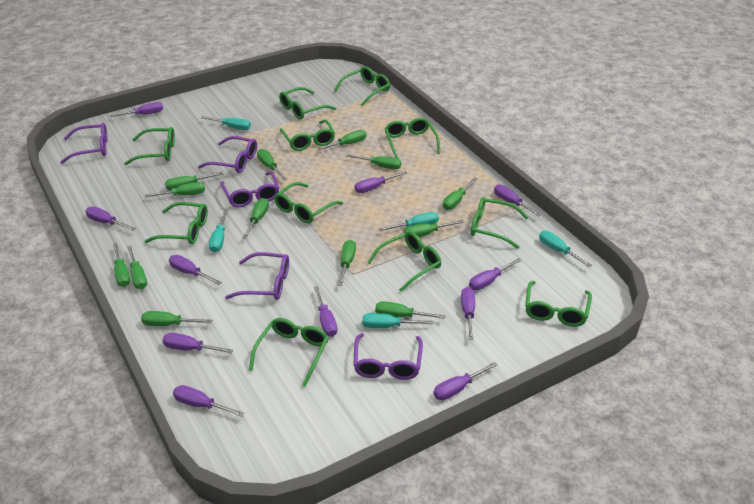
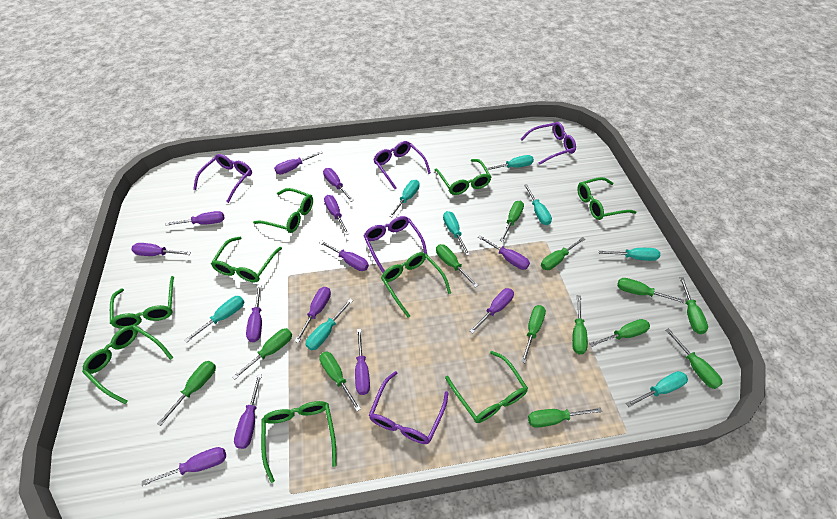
green glasses: 11 -> 9
purple screwdriver: 11 -> 13
turquoise screwdriver: 5 -> 8

